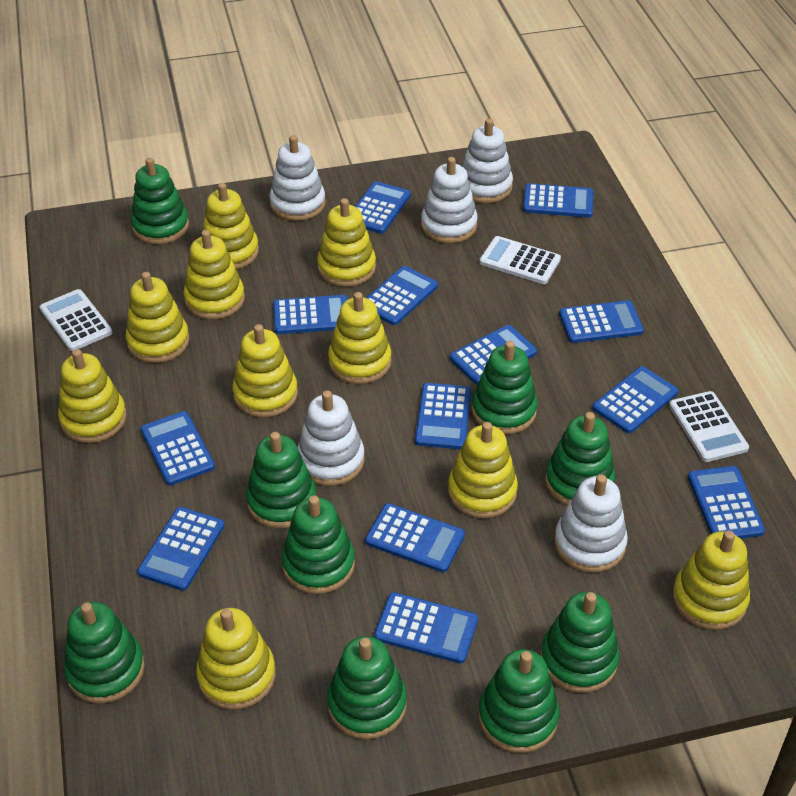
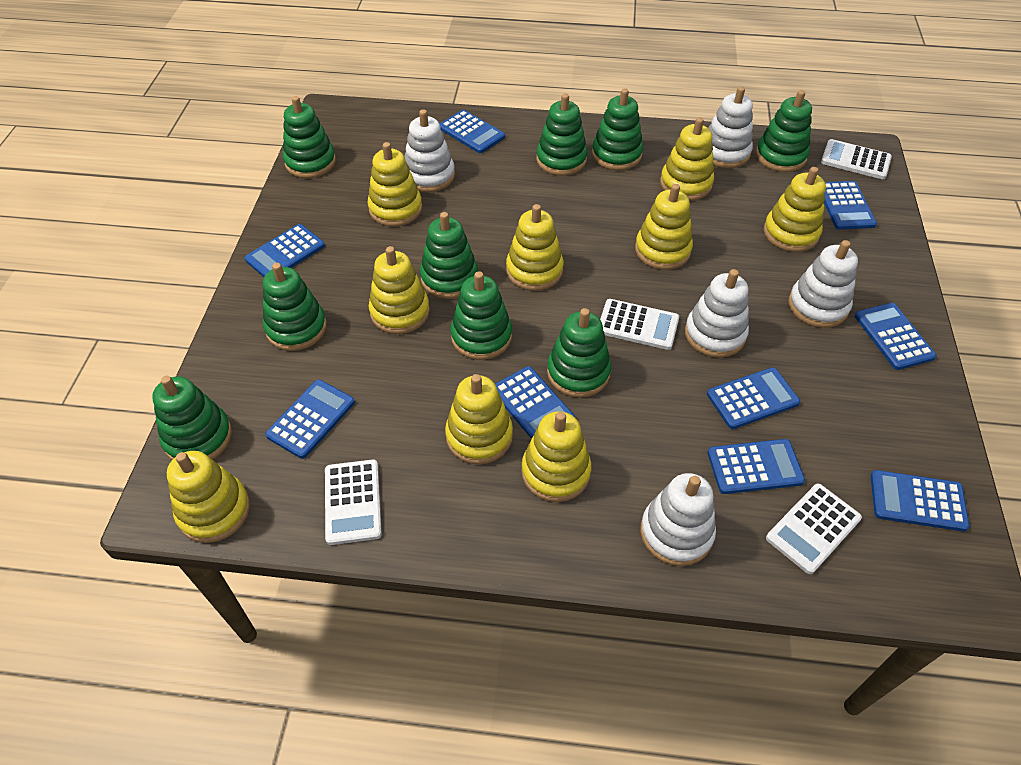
blue calculator: 13 -> 9
white calculator: 3 -> 4
yellow stacking toy: 10 -> 9

